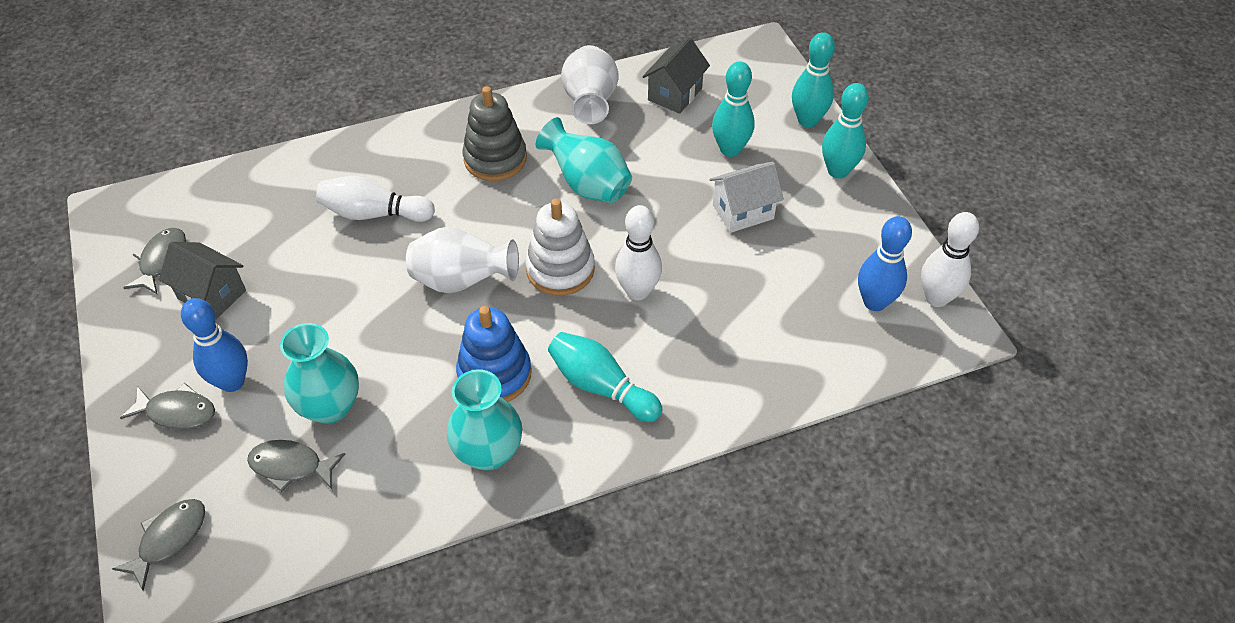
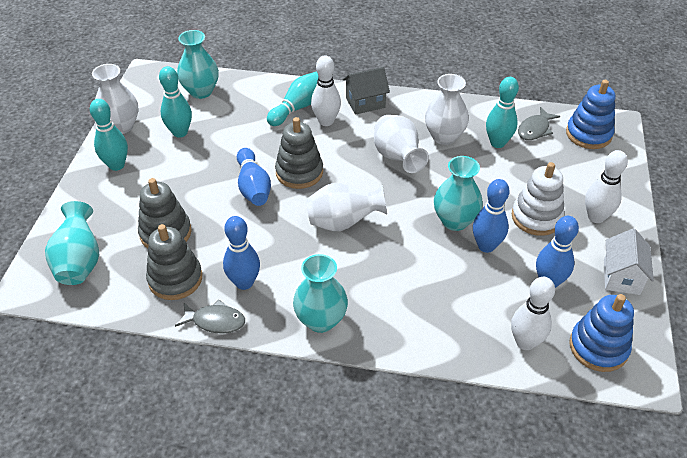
blue bowling pin: 2 -> 4
blue stacking toy: 1 -> 2
grey fish: 4 -> 2
grey house: 2 -> 1
grey stacking toy: 1 -> 3
turquoise vase: 3 -> 4
white vase: 2 -> 4

